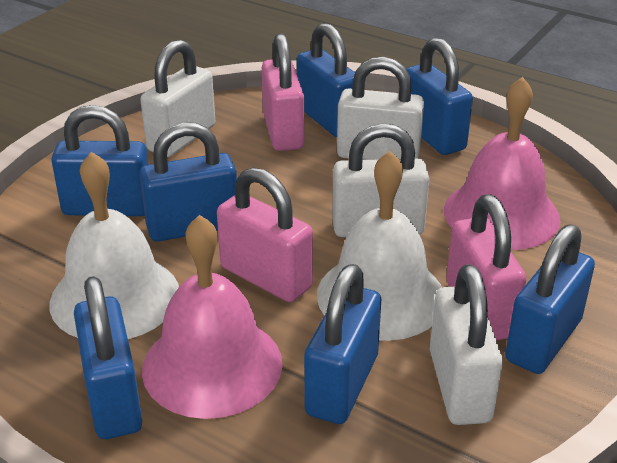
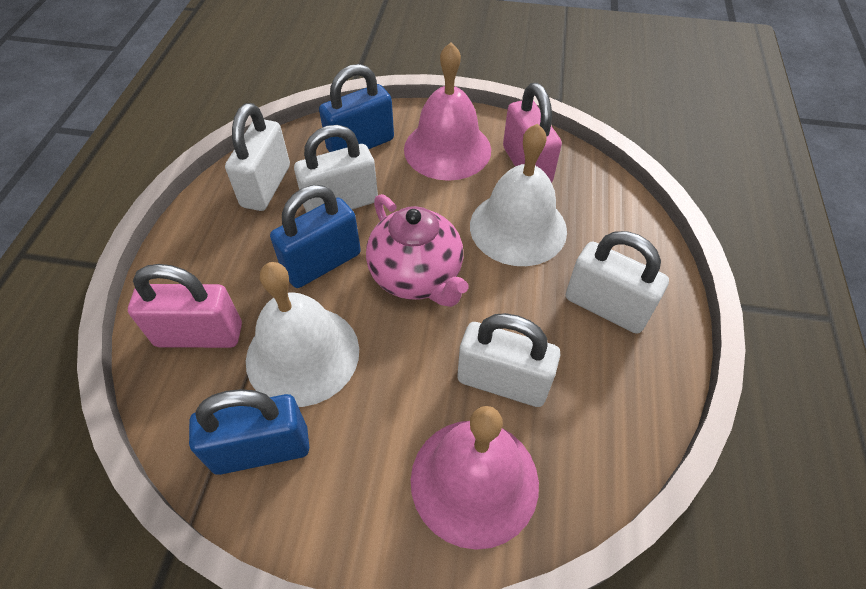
blue padlock: 7 -> 3
pink padlock: 3 -> 2
pink teapot: 0 -> 1

